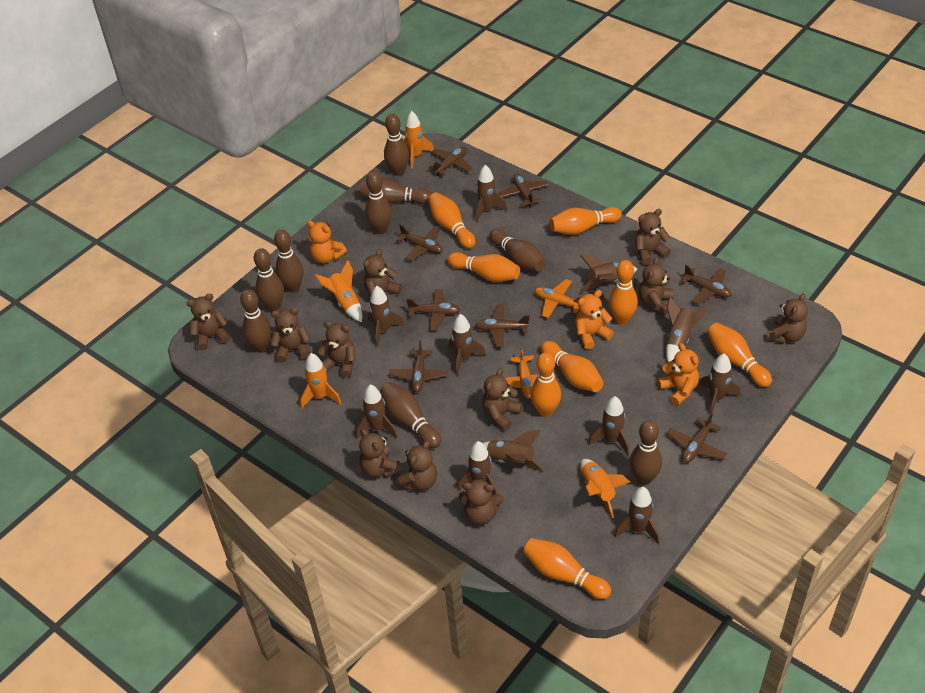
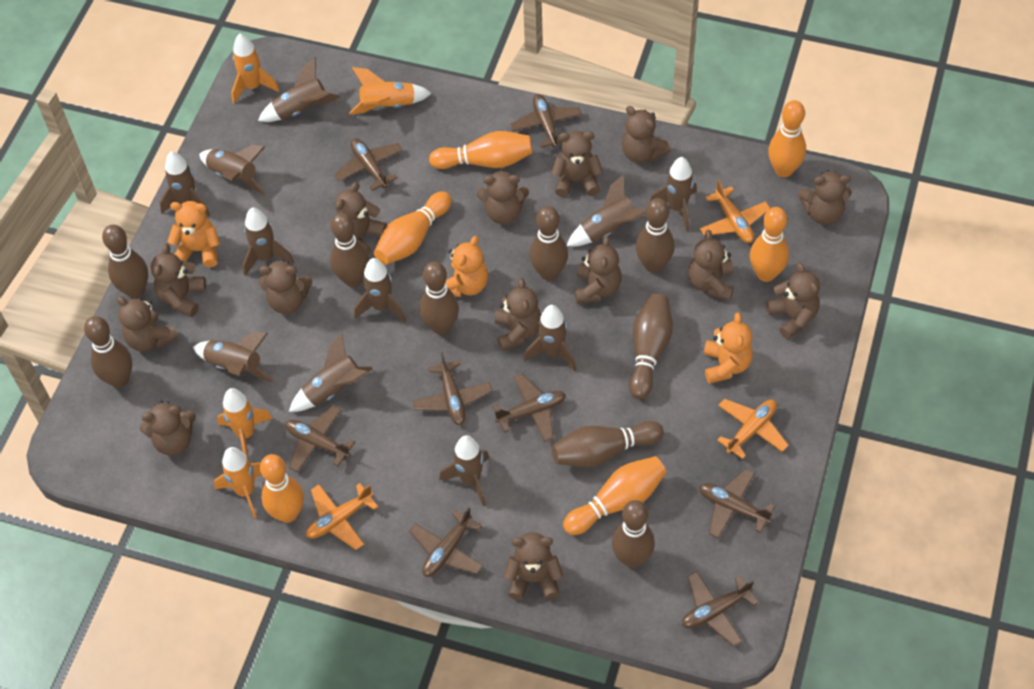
brown teddy bear: 11 -> 14
orange bowling pin: 8 -> 6
orange plane: 2 -> 3

